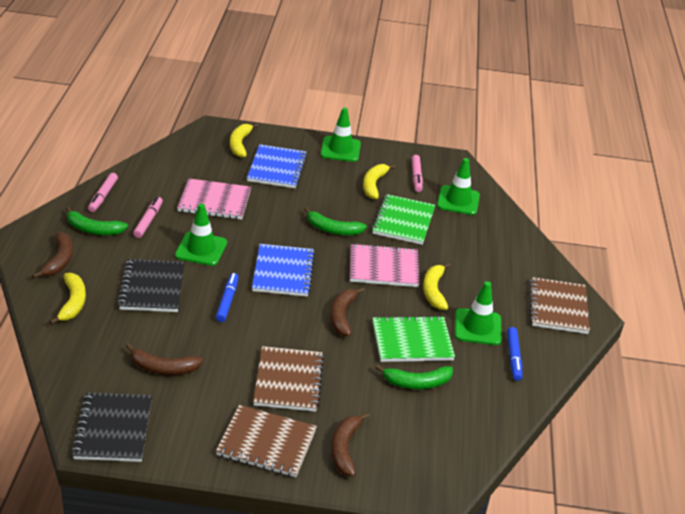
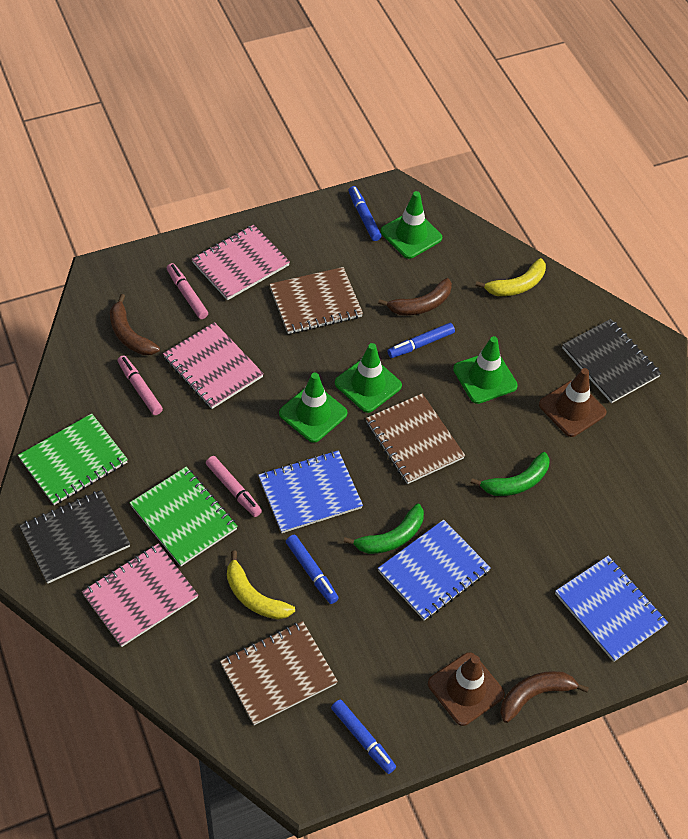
blue marker: 2 -> 4
blue notebook: 2 -> 3
brown banana: 4 -> 3
brown traffic cone: 0 -> 2
green banana: 3 -> 2
pink notebook: 2 -> 3
yellow banana: 4 -> 2

